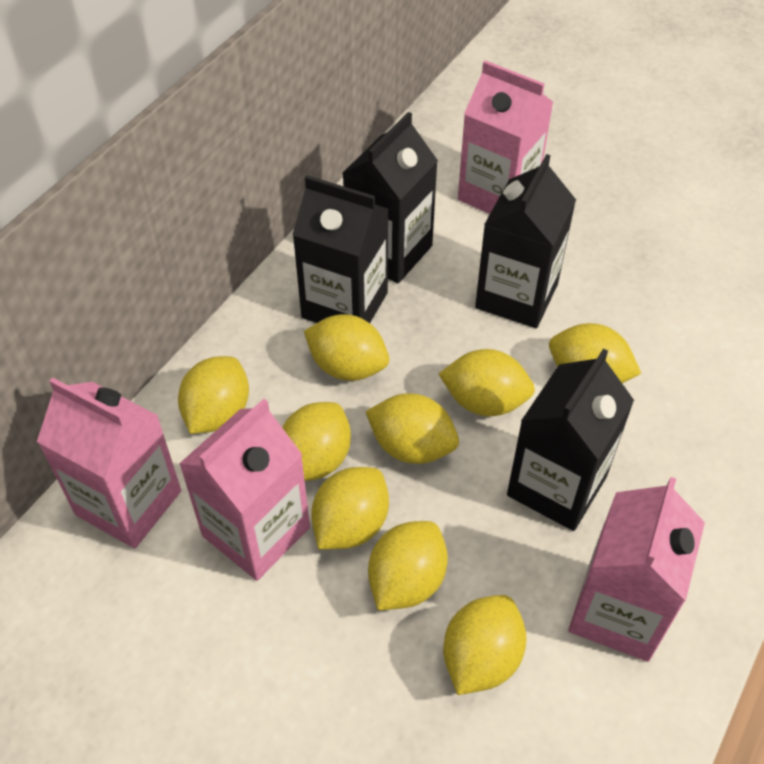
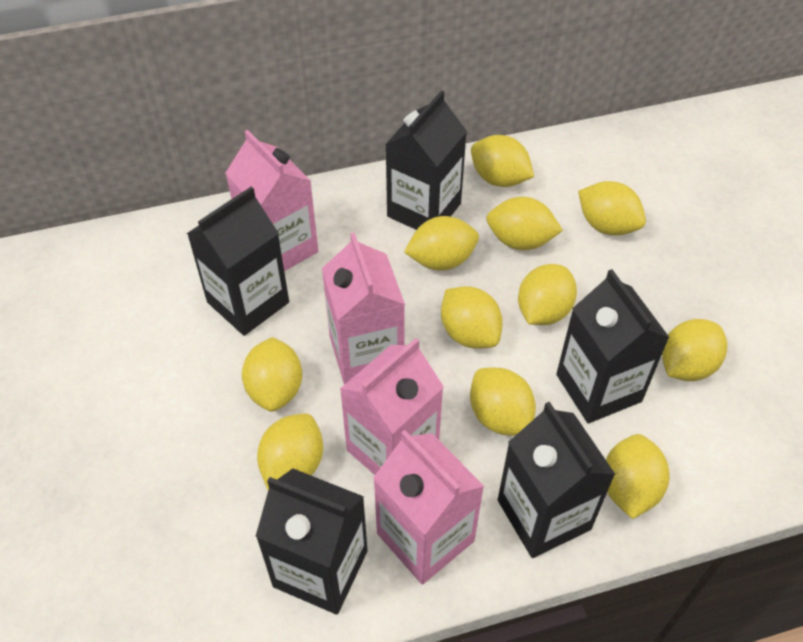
black carton: 4 -> 5
yellow lemon: 9 -> 11

